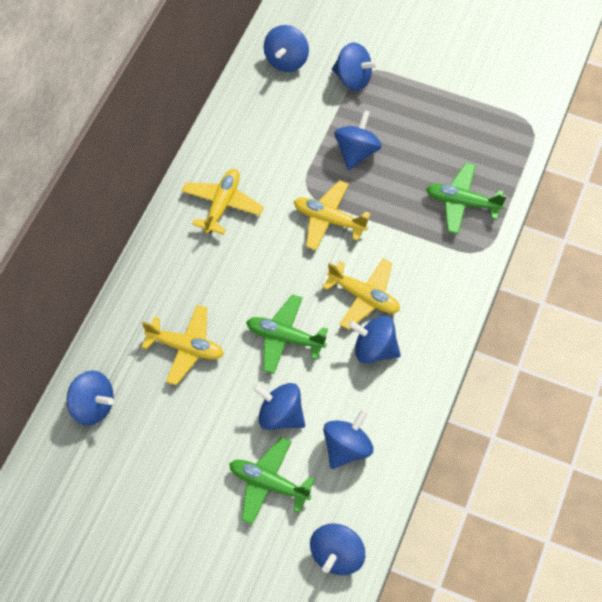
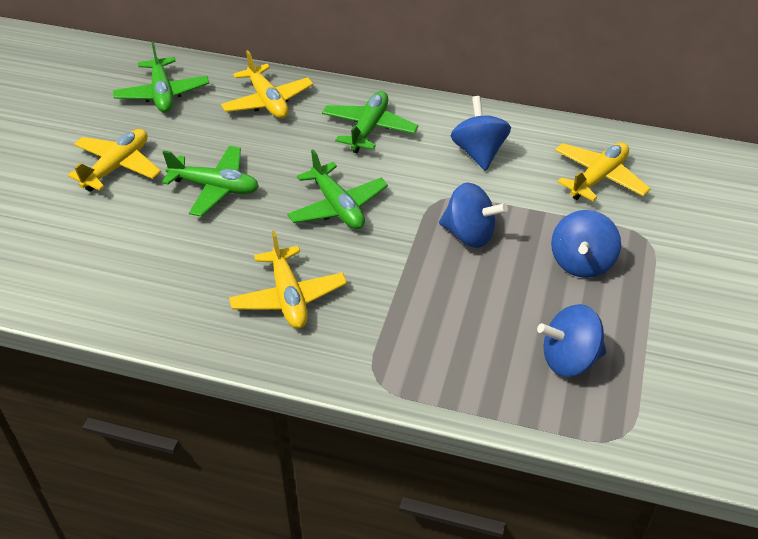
blue spinning top: 8 -> 4
green plane: 3 -> 4

